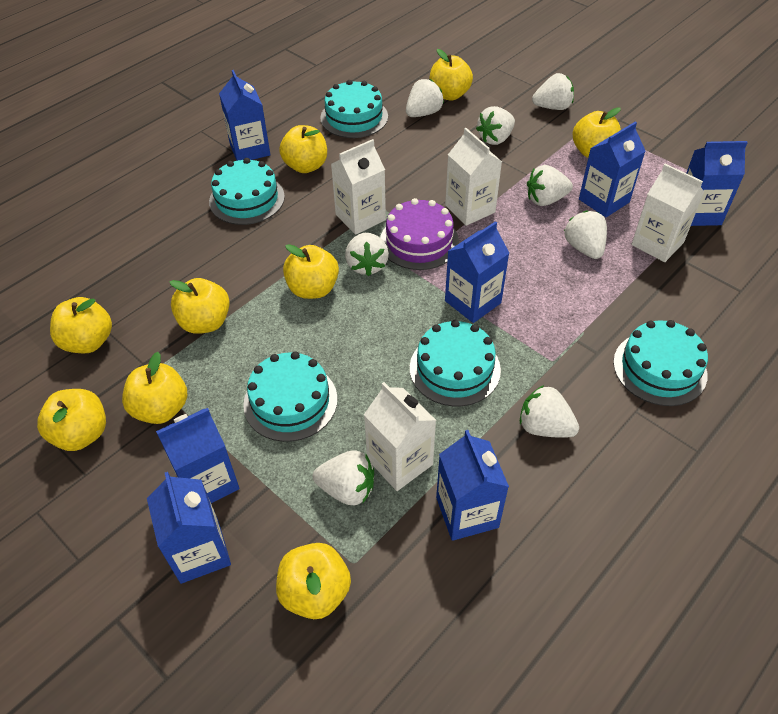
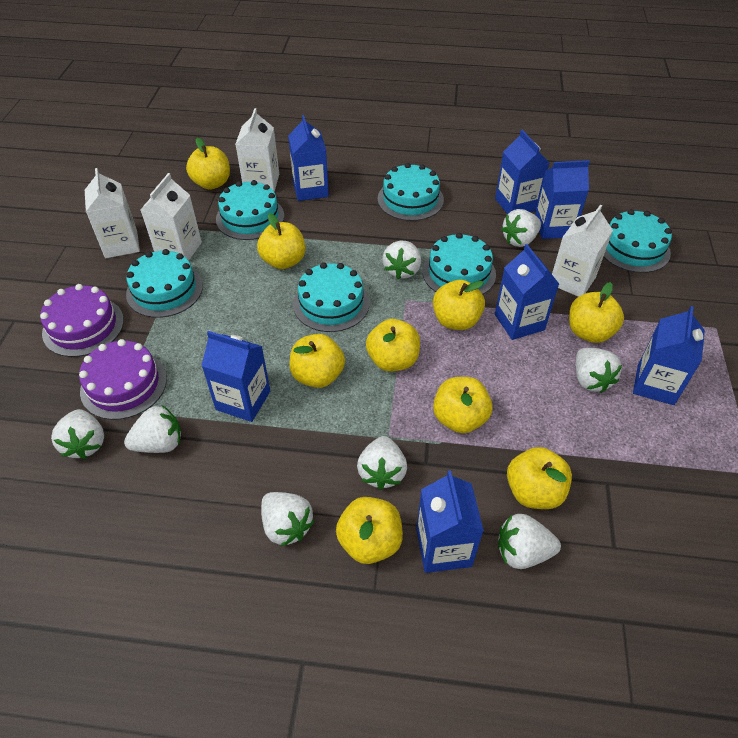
purple cake: 1 -> 2
turquoise cake: 5 -> 6

